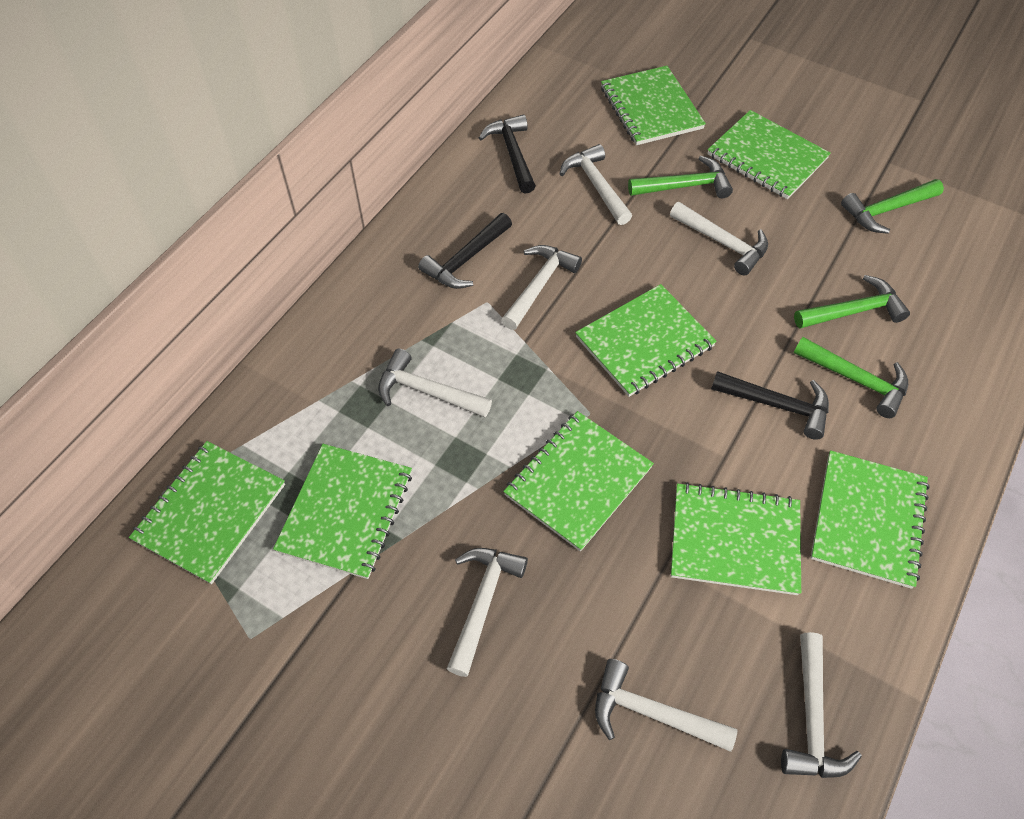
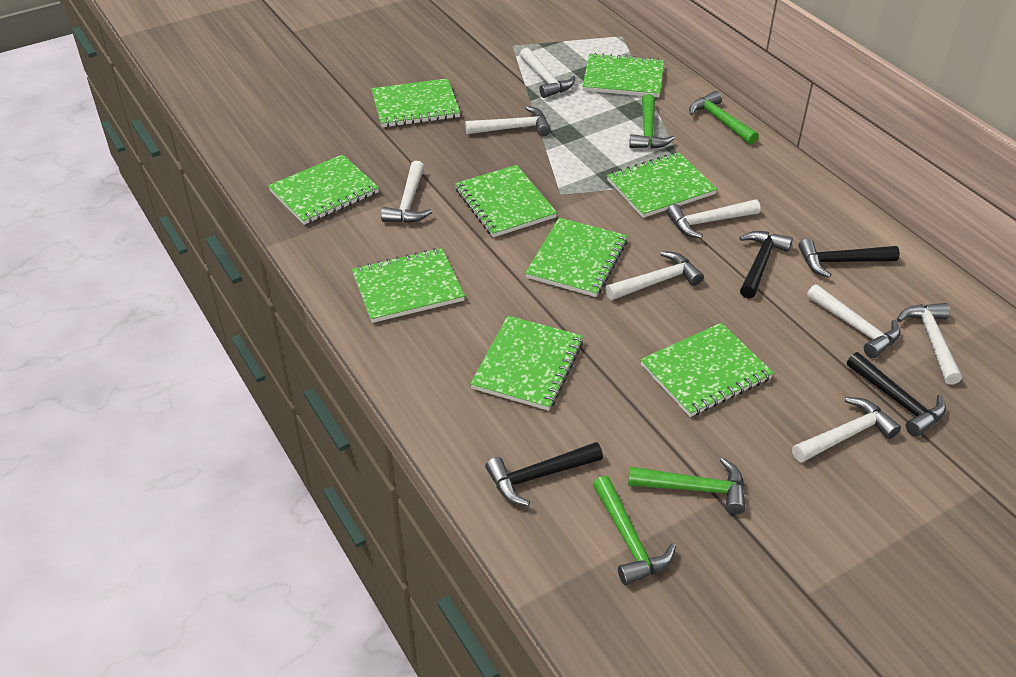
black hammer: 3 -> 4
green notebook: 8 -> 9
white hammer: 7 -> 8

